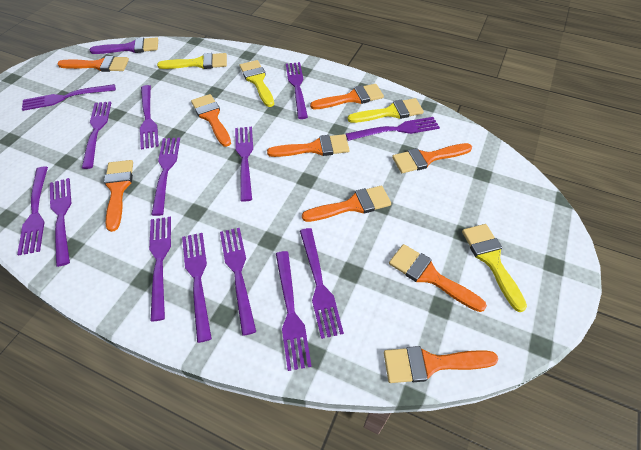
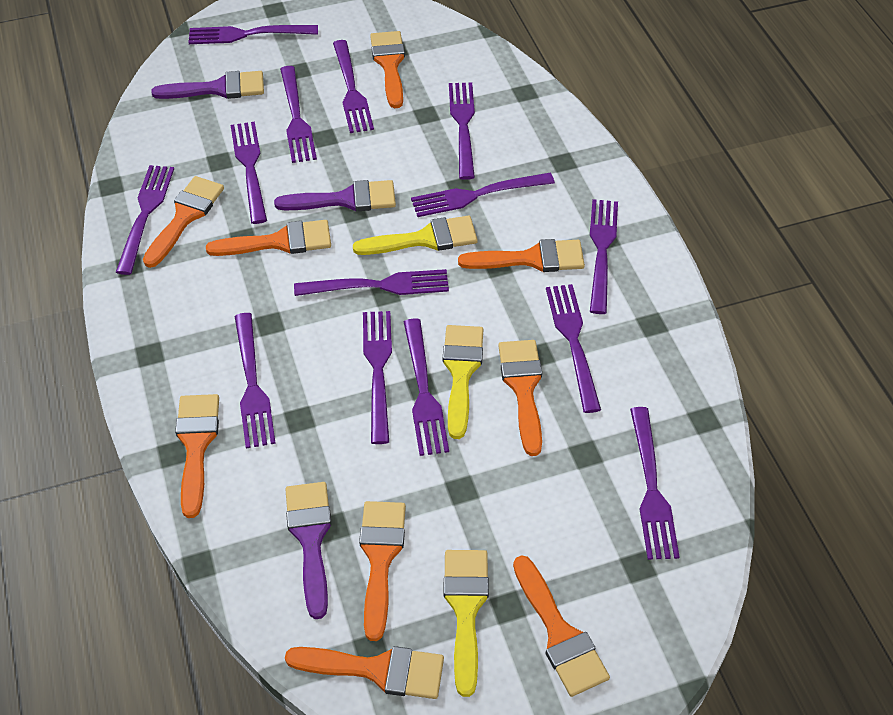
purple brush: 1 -> 3
yellow brush: 4 -> 3

